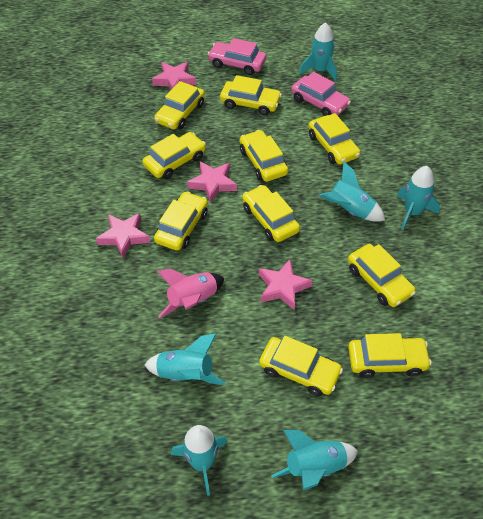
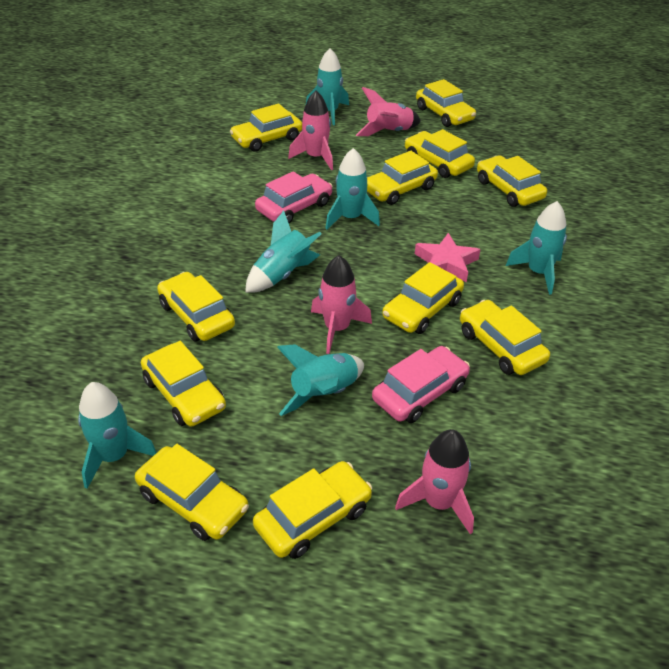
pink rocket: 1 -> 4
pink star: 4 -> 1
yellow car: 10 -> 11

